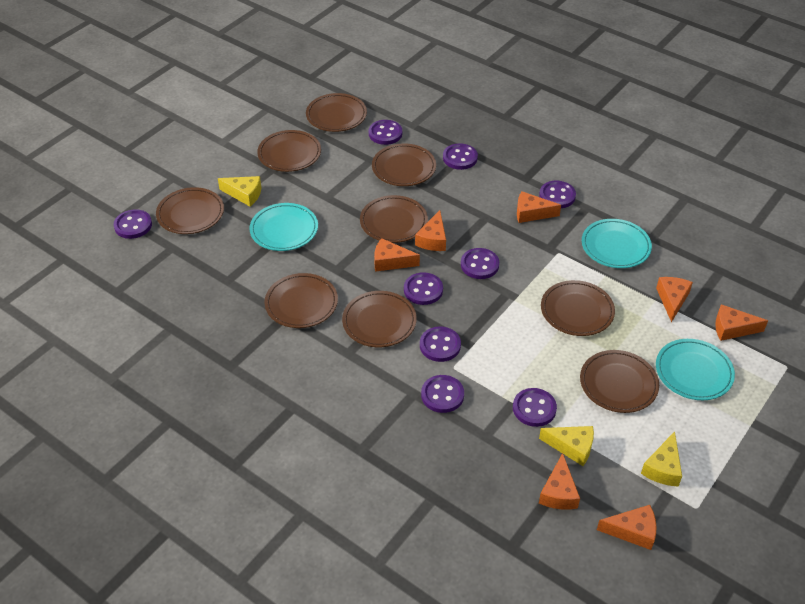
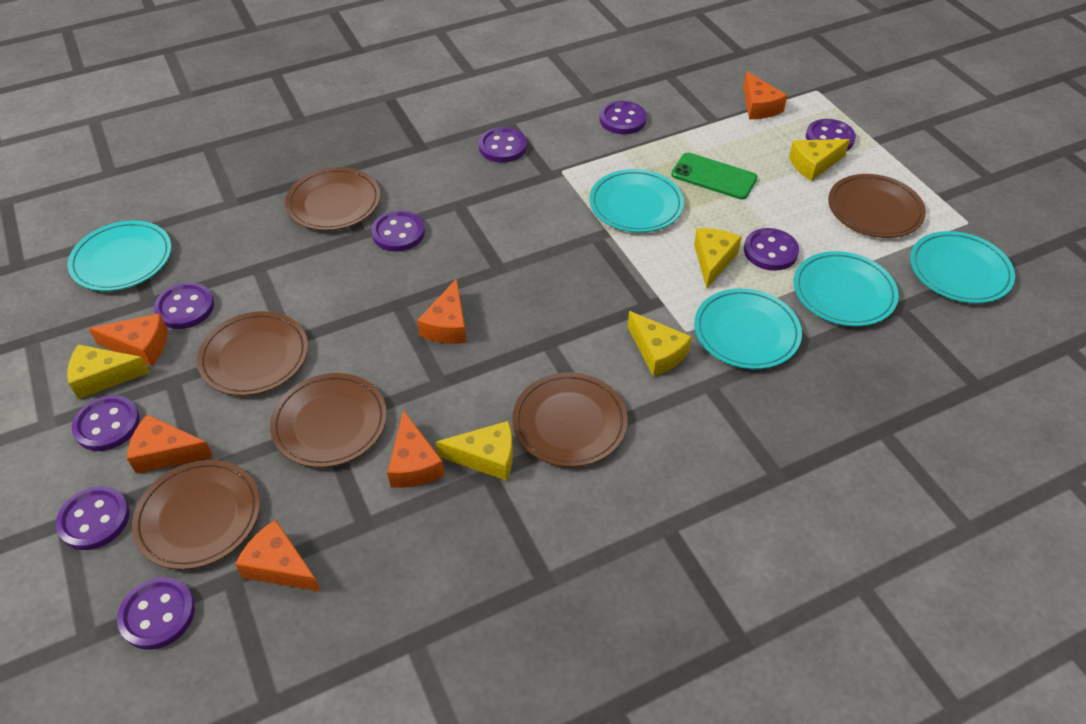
brown plate: 9 -> 6
green phone: 0 -> 1
orange cheese: 7 -> 6
turquoise plate: 3 -> 5
yellow cheese: 3 -> 5

